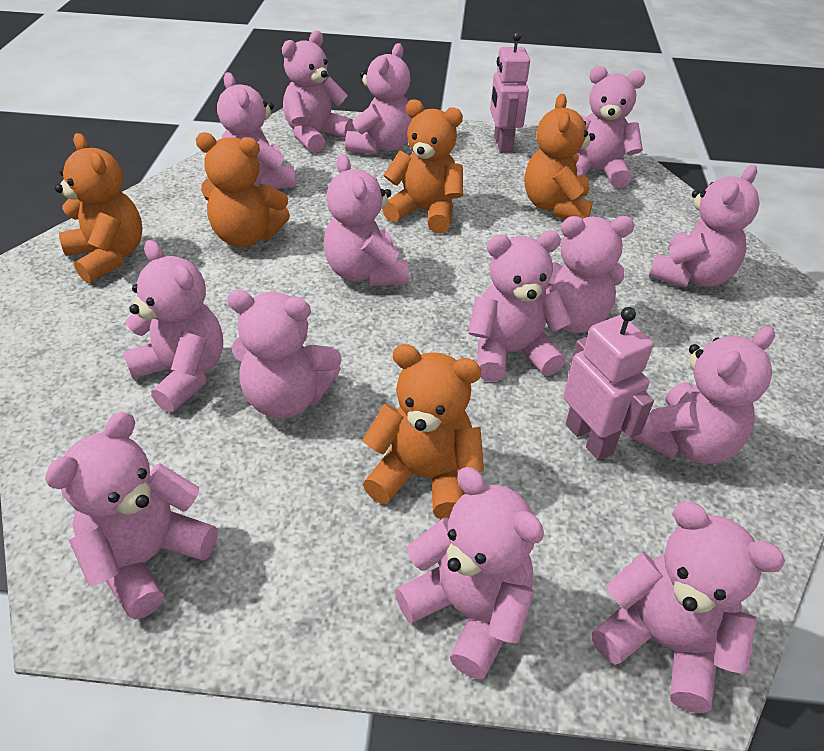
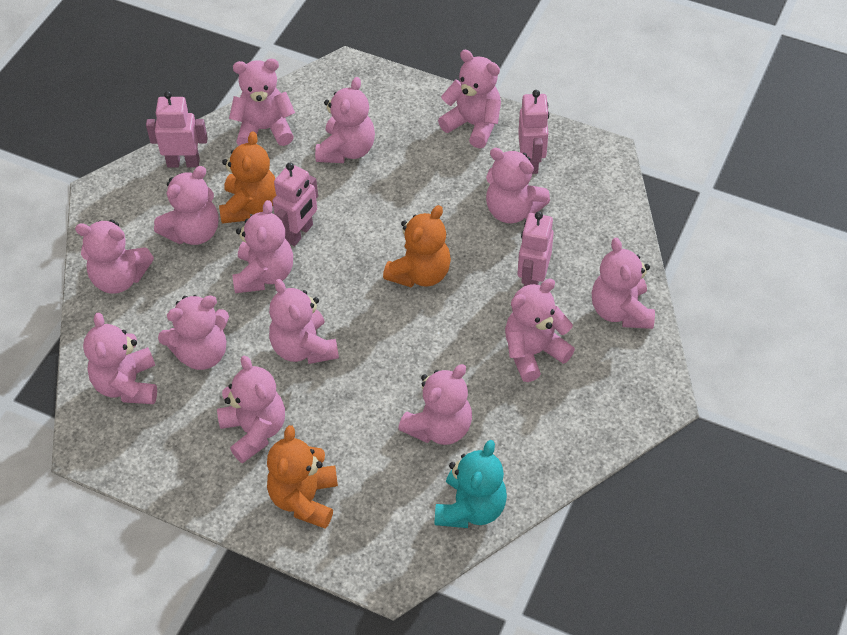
orange teddy bear: 5 -> 3
pink robot: 2 -> 4
turquoise teddy bear: 0 -> 1

